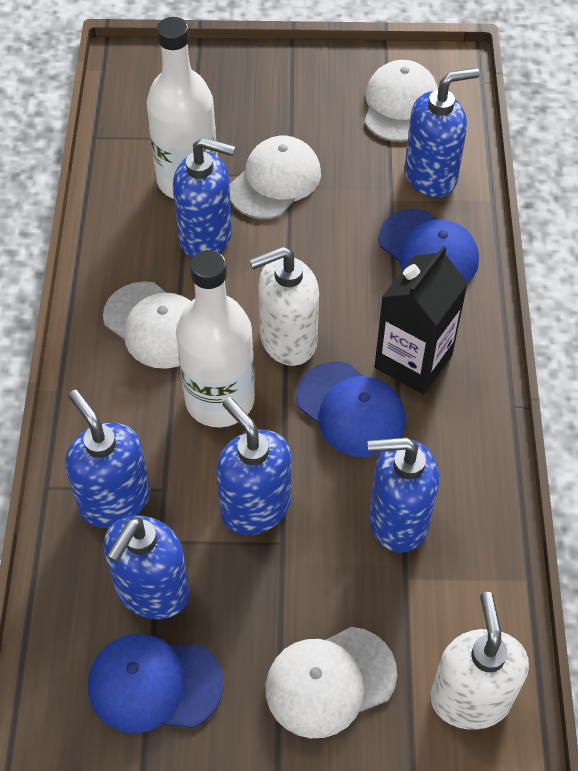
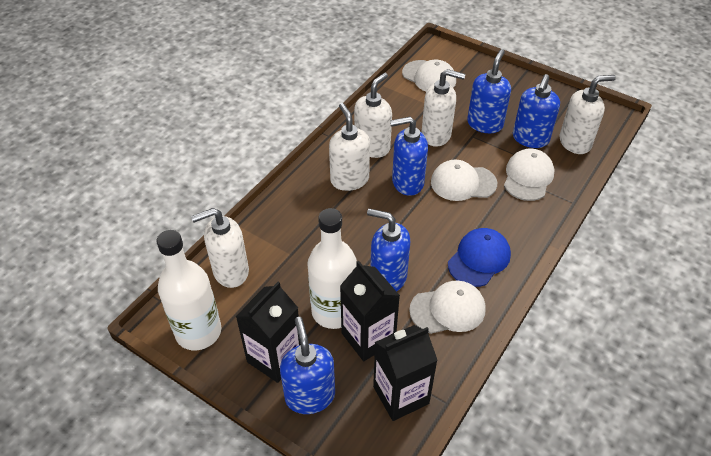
black carton: 1 -> 3
blue cap: 3 -> 1
blue soap dispenser: 6 -> 5
white soap dispenser: 2 -> 5

